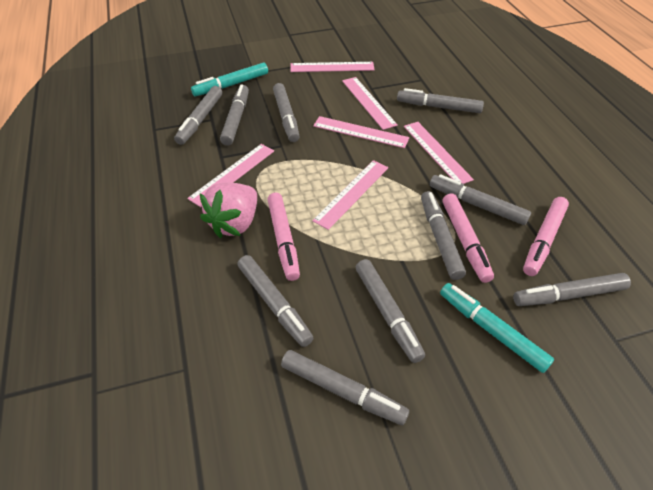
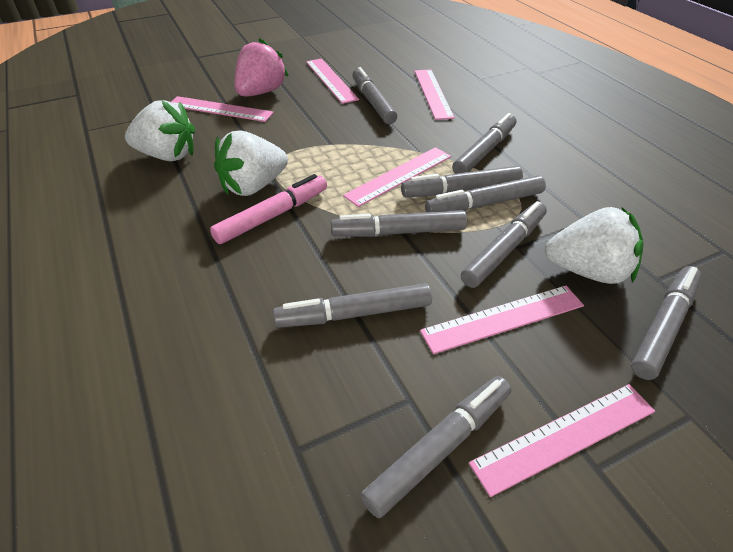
grey marker: 10 -> 9
pink marker: 3 -> 1
turquoise marker: 2 -> 0
white strawberry: 0 -> 3

